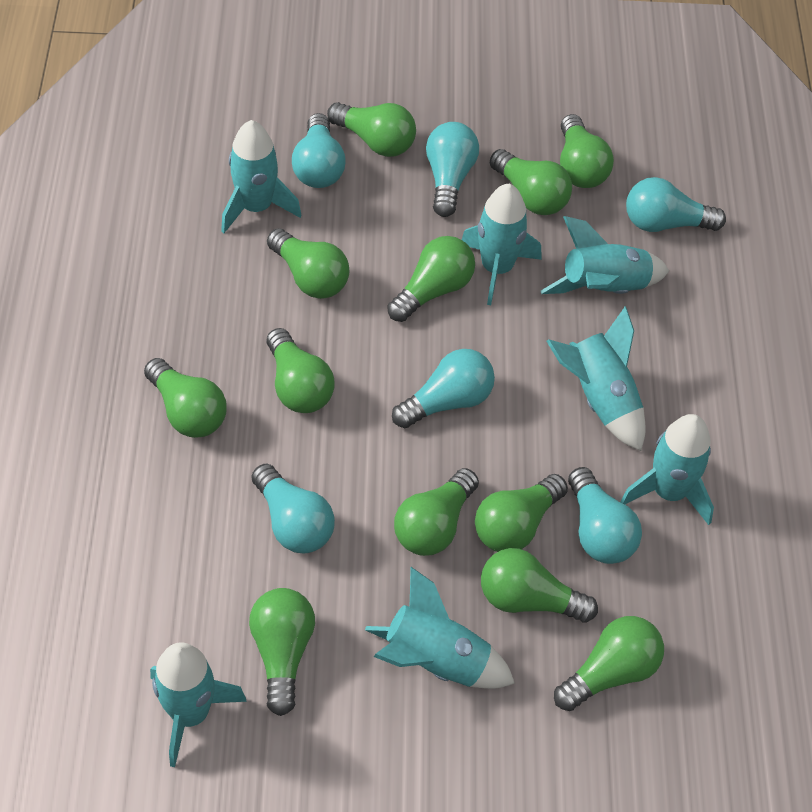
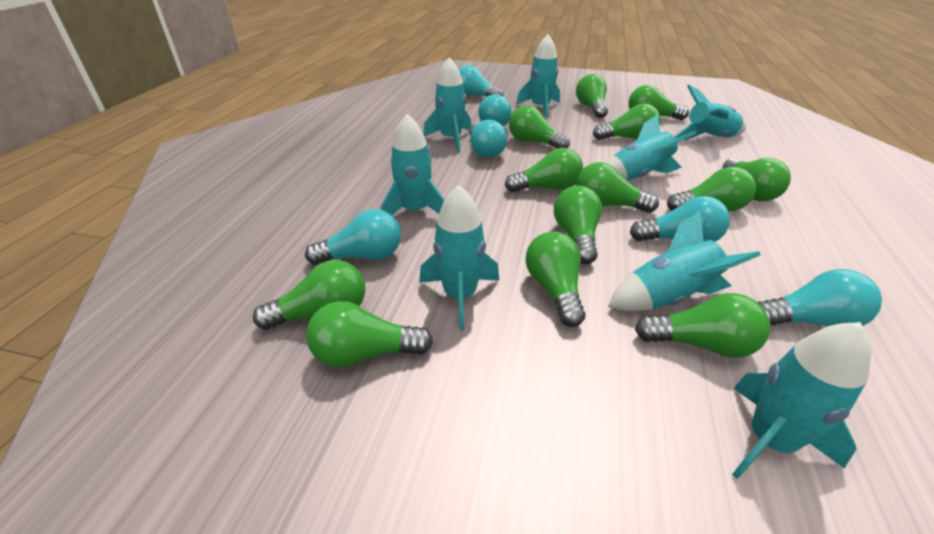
green light bulb: 12 -> 13
turquoise rocket: 7 -> 8

